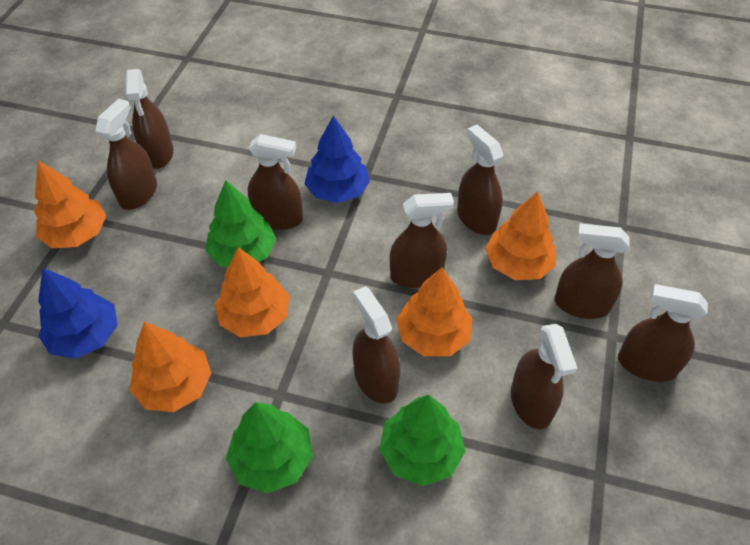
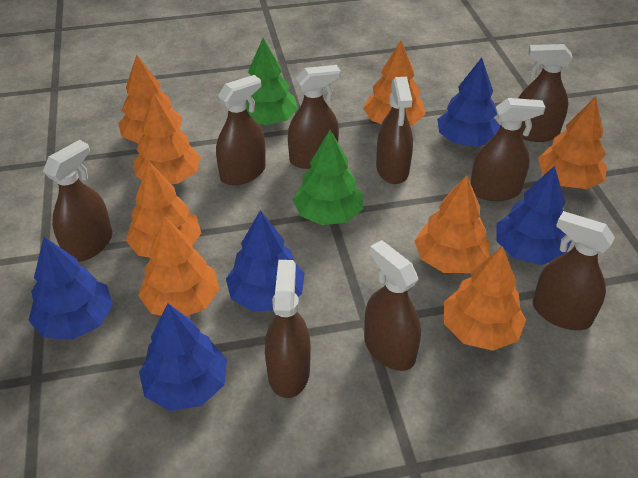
blue tree: 2 -> 5
green tree: 3 -> 2
orange tree: 5 -> 8

